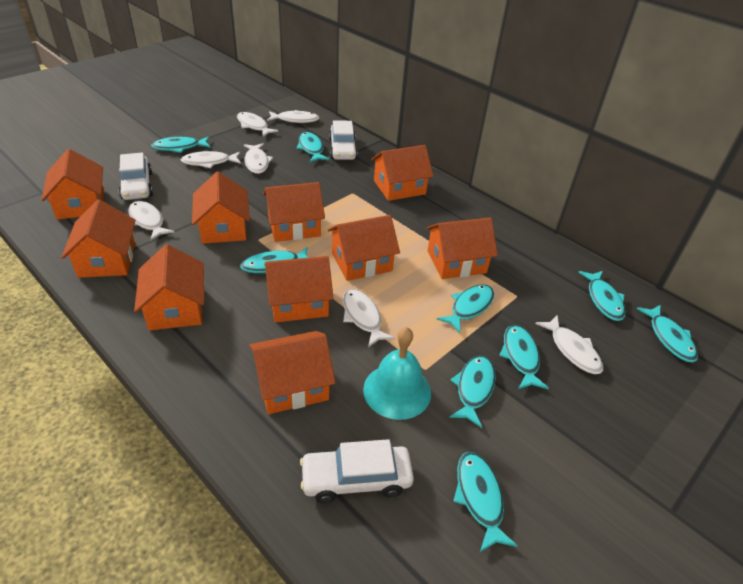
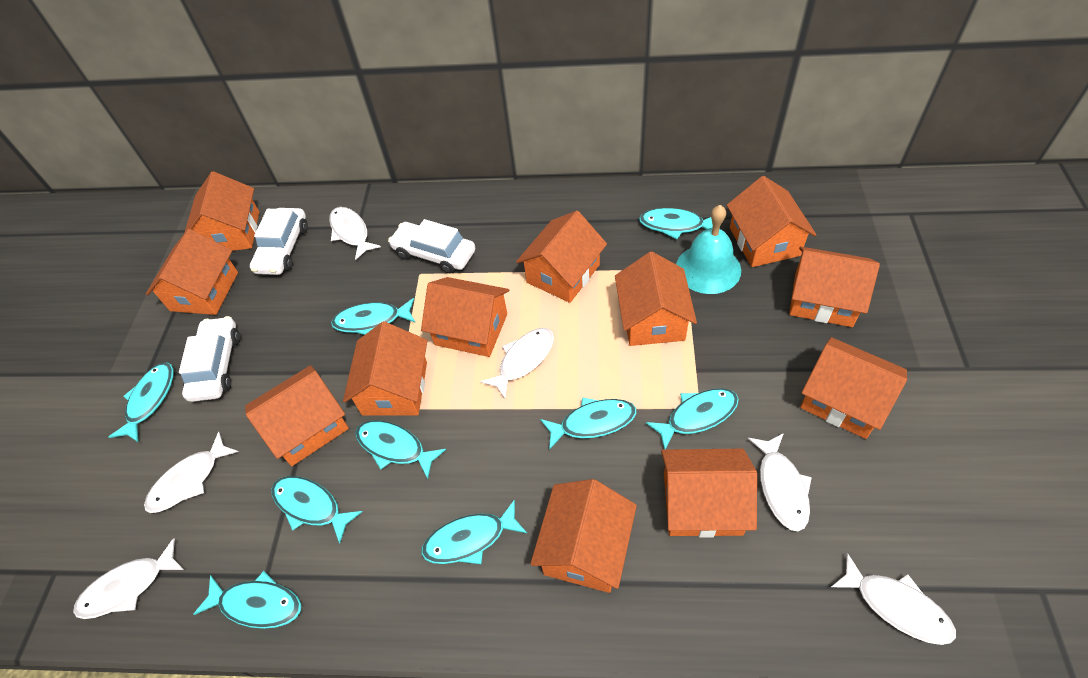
orange house: 10 -> 12
white fish: 7 -> 6

